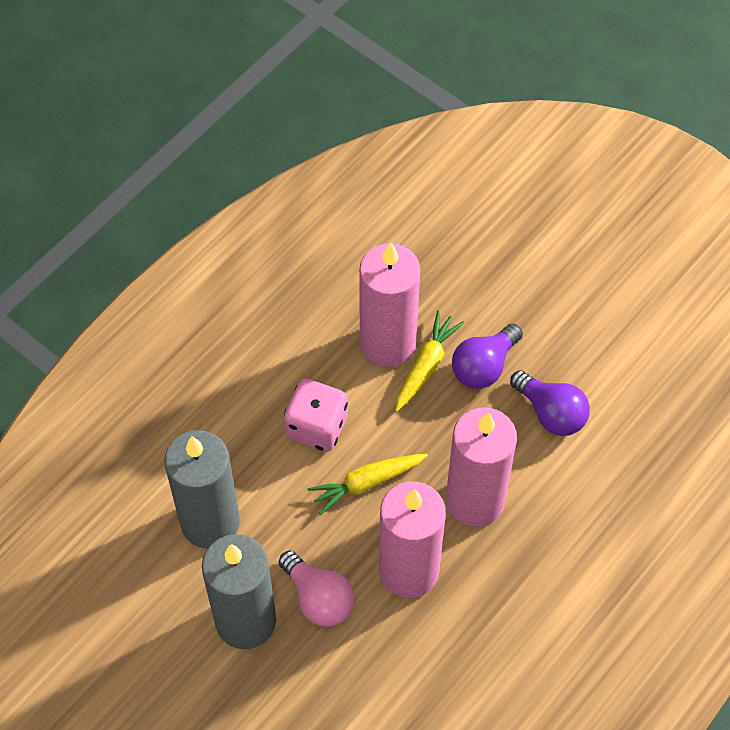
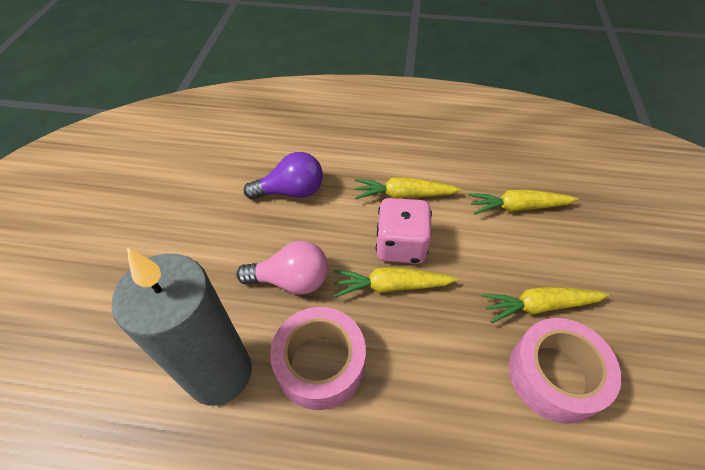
grey candle: 2 -> 1
pink candle: 3 -> 0
pink tape: 0 -> 2
purple light bulb: 2 -> 1
yellow carrot: 2 -> 4

